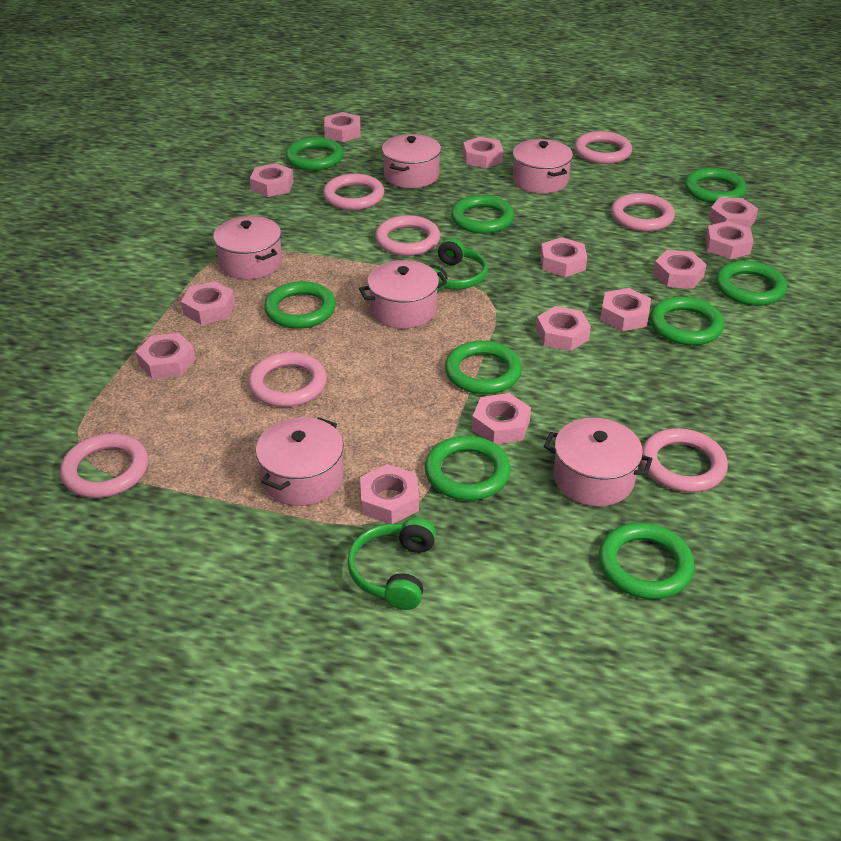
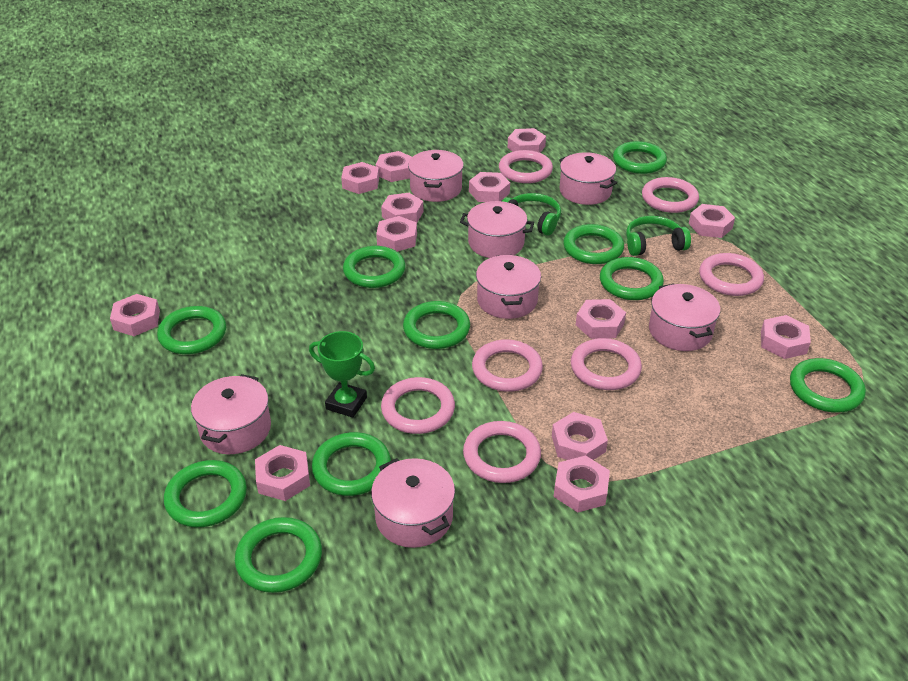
green ring: 9 -> 10
green trophy: 0 -> 1
pink pot: 6 -> 7

